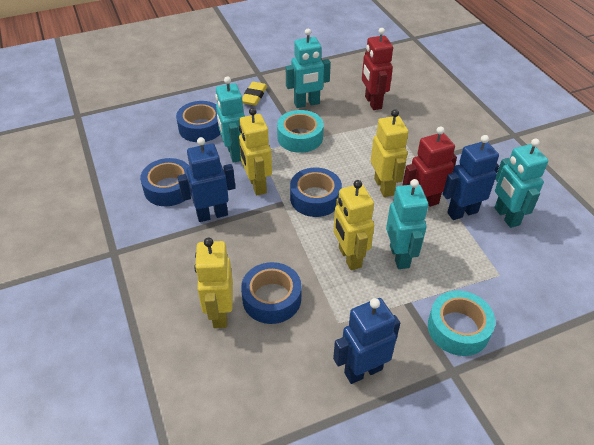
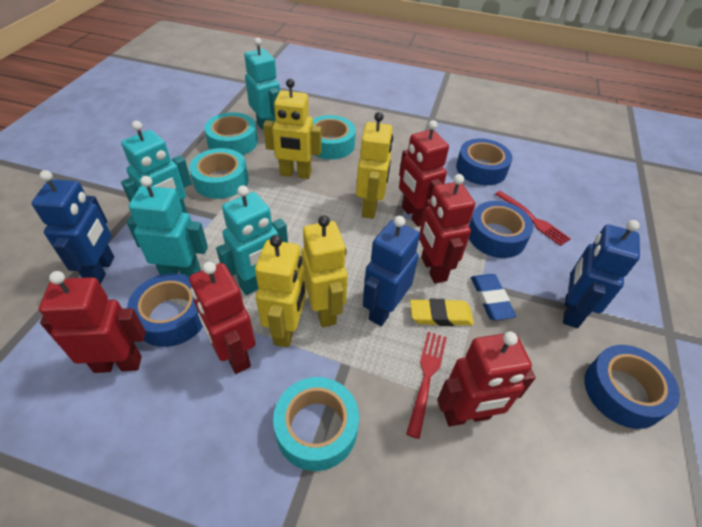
blue eraser: 0 -> 1
red fork: 0 -> 2
red robot: 2 -> 5
turquoise tape: 2 -> 4

